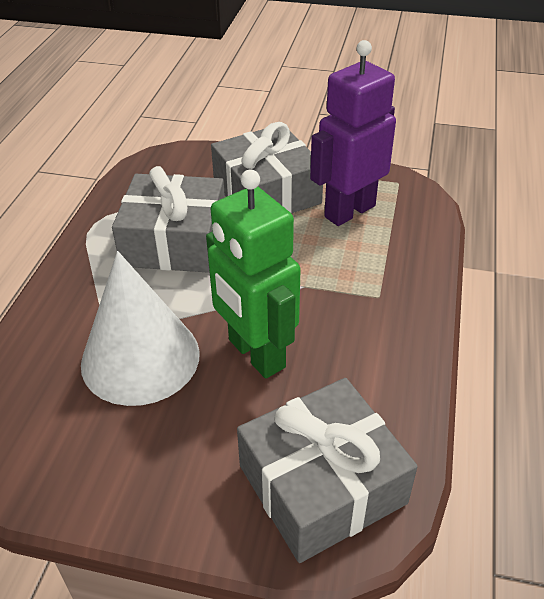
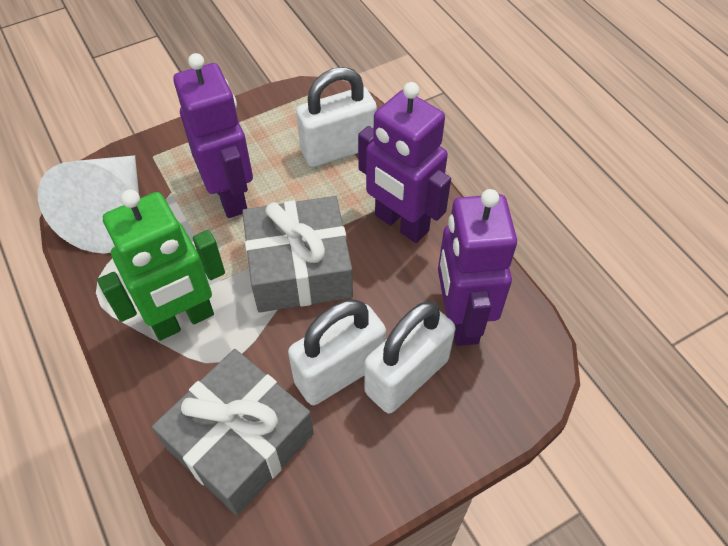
grey gift: 3 -> 2
purple robot: 1 -> 3
white padlock: 0 -> 3

